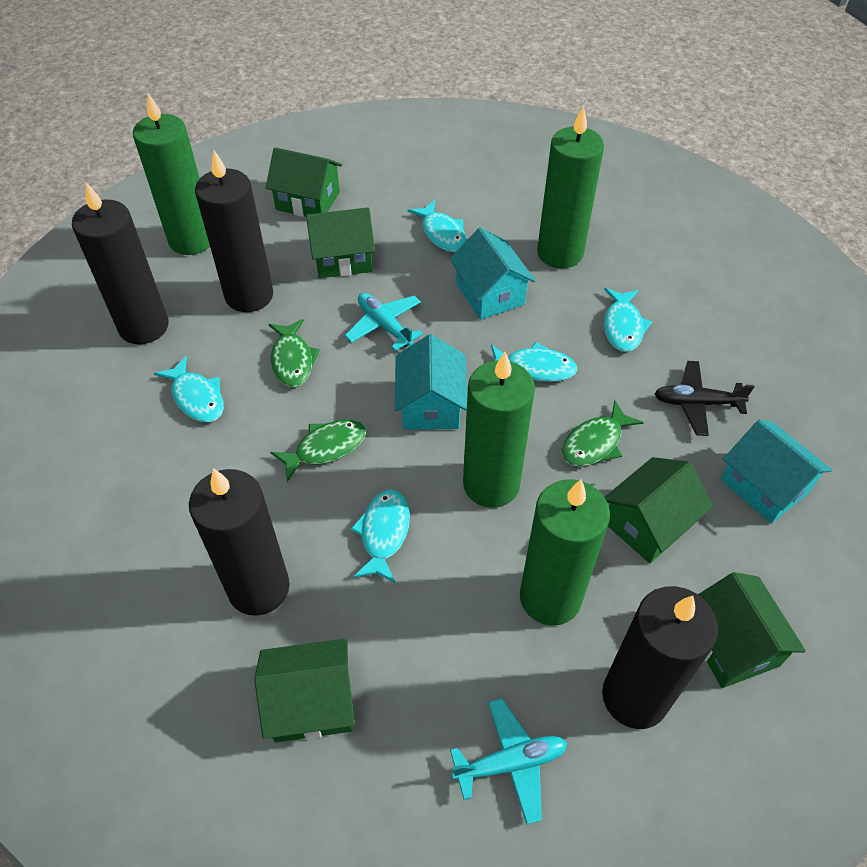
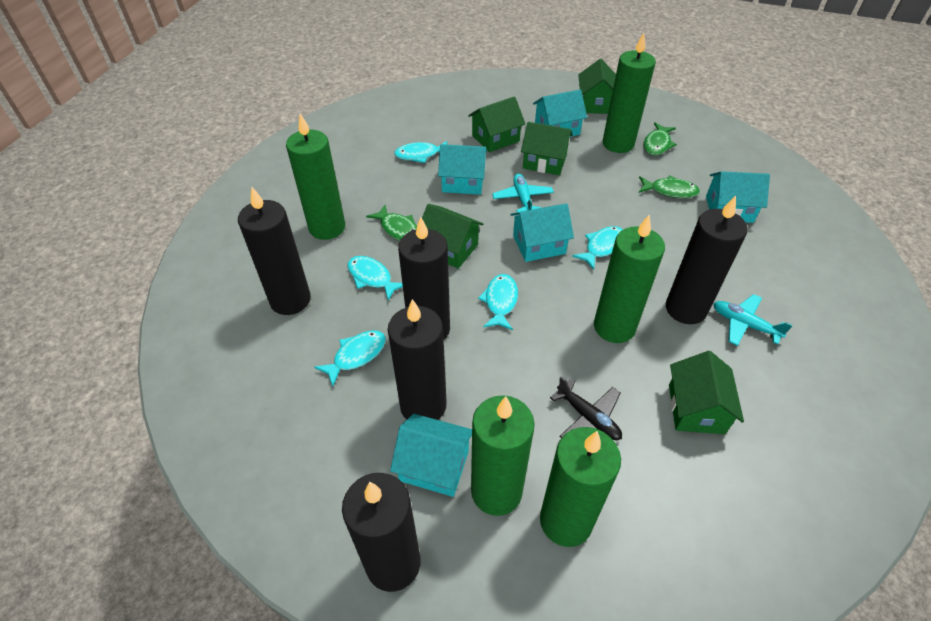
black candle: 4 -> 5
green candle: 4 -> 5
turquoise house: 3 -> 5

